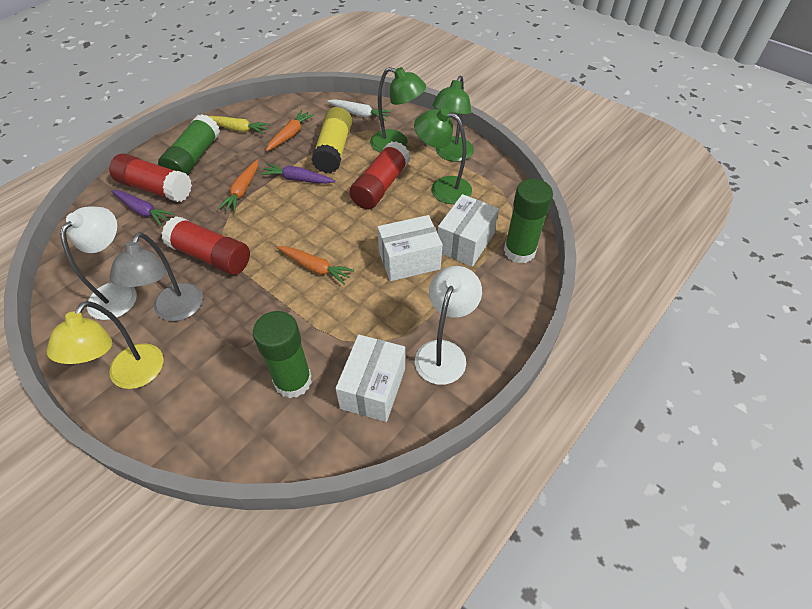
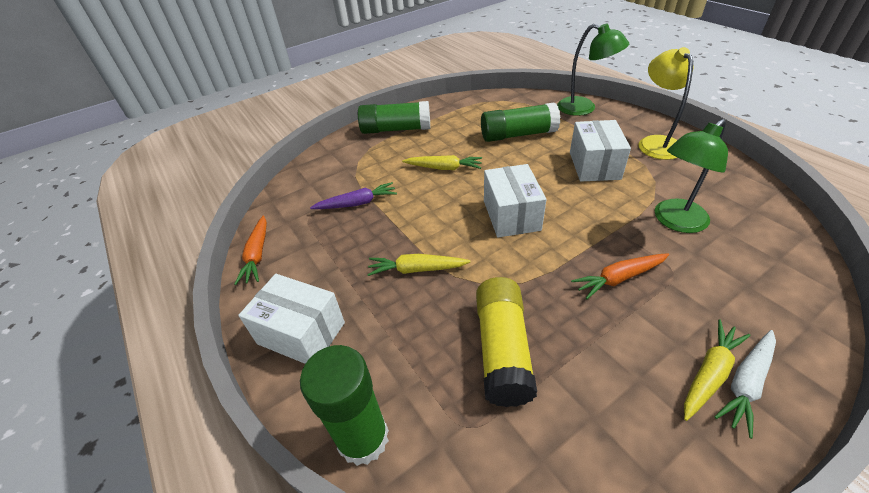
green lamp: 3 -> 2
grey lamp: 1 -> 0
orange carrot: 3 -> 2
purple carrot: 2 -> 1
red glue stick: 3 -> 0
white lamp: 2 -> 0
yellow carrot: 1 -> 3

